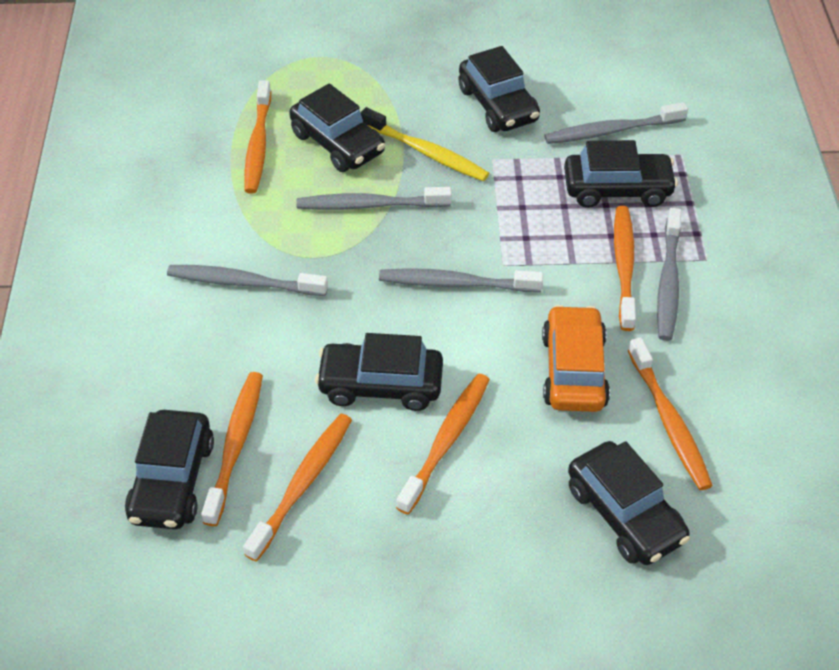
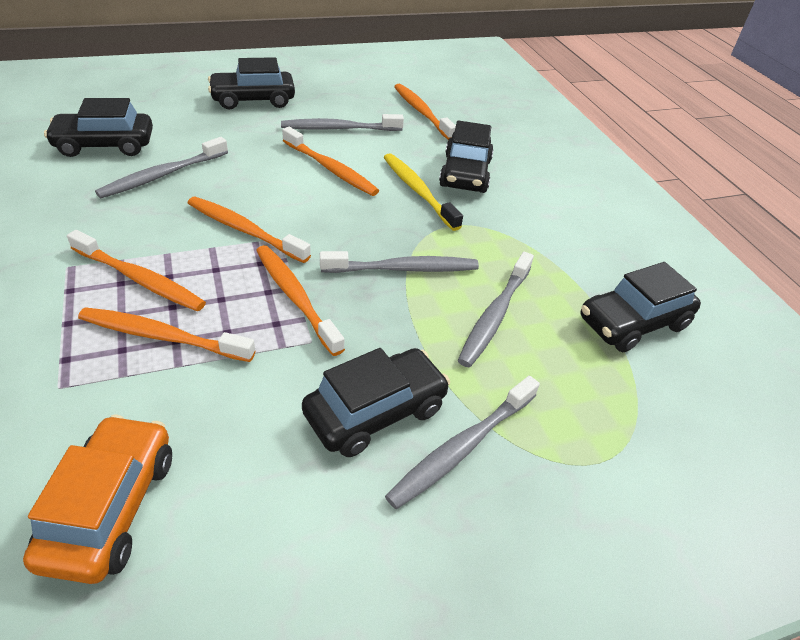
black car: 6 -> 5

